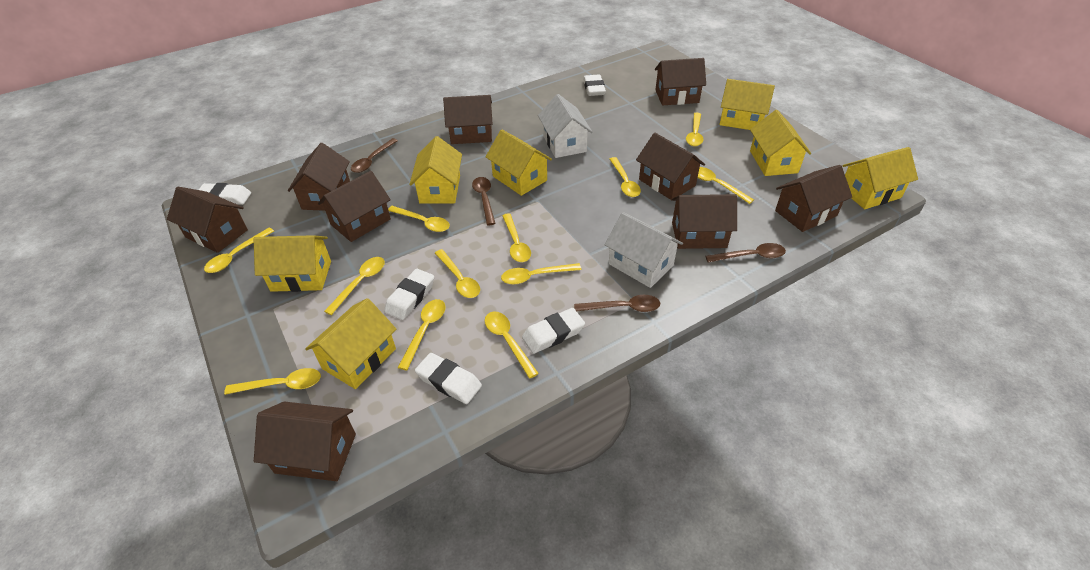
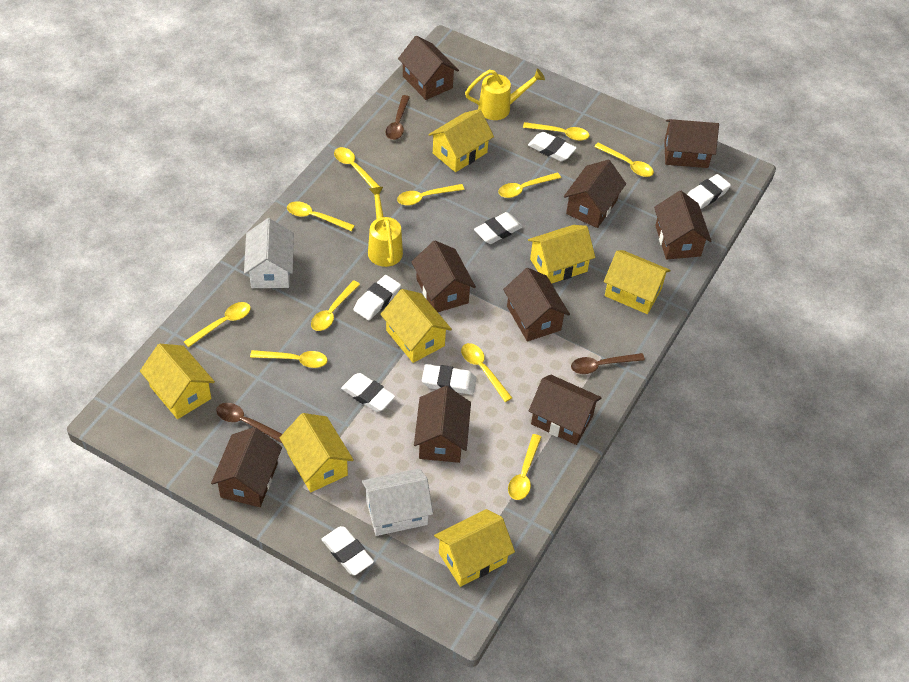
brown spoon: 4 -> 3
white eraser: 5 -> 7
yellow spoon: 12 -> 11
yellow watering can: 0 -> 2

